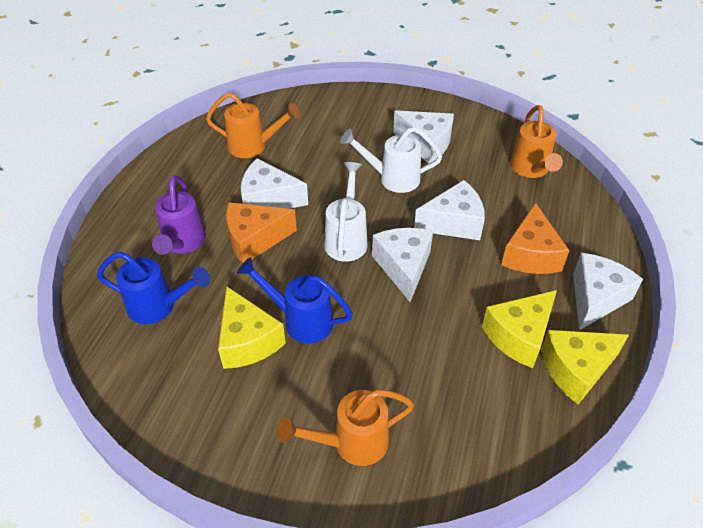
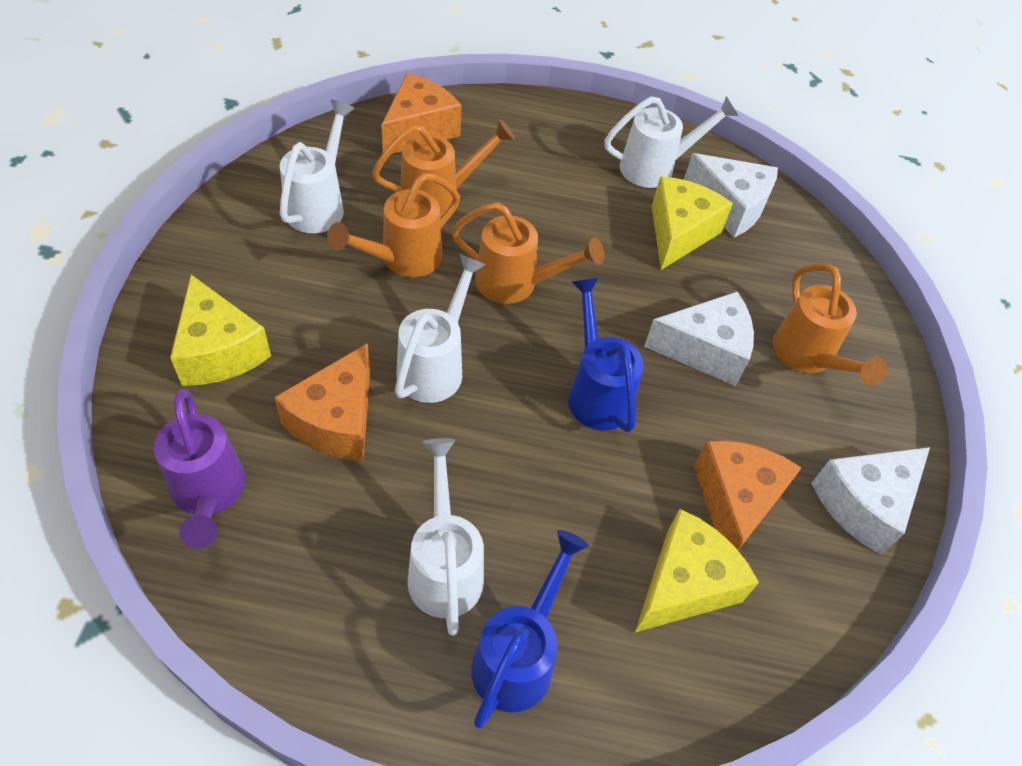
orange cheese: 2 -> 3
orange watering can: 3 -> 4
white cheese: 5 -> 3
white watering can: 2 -> 4

